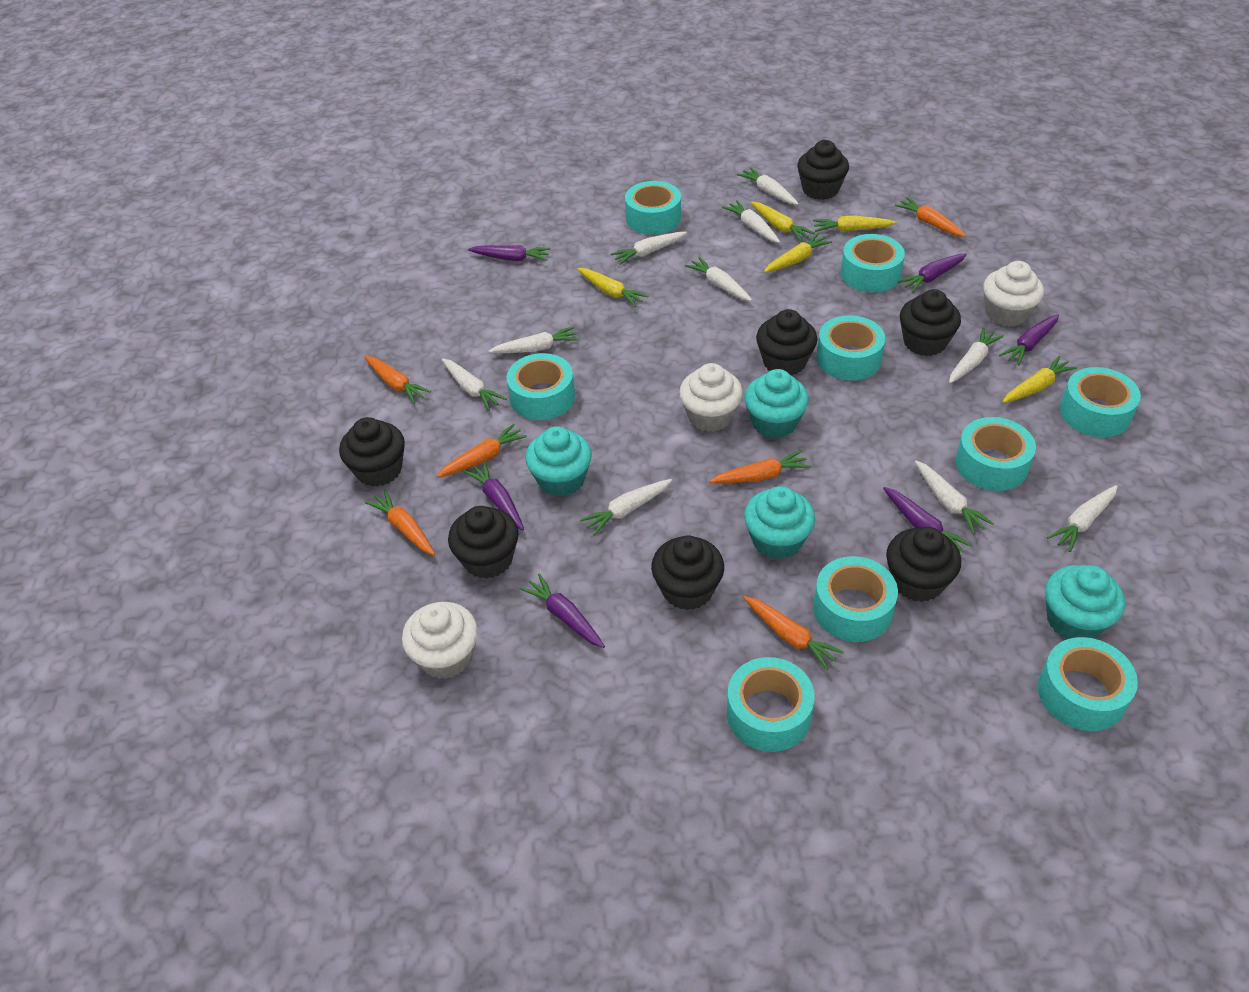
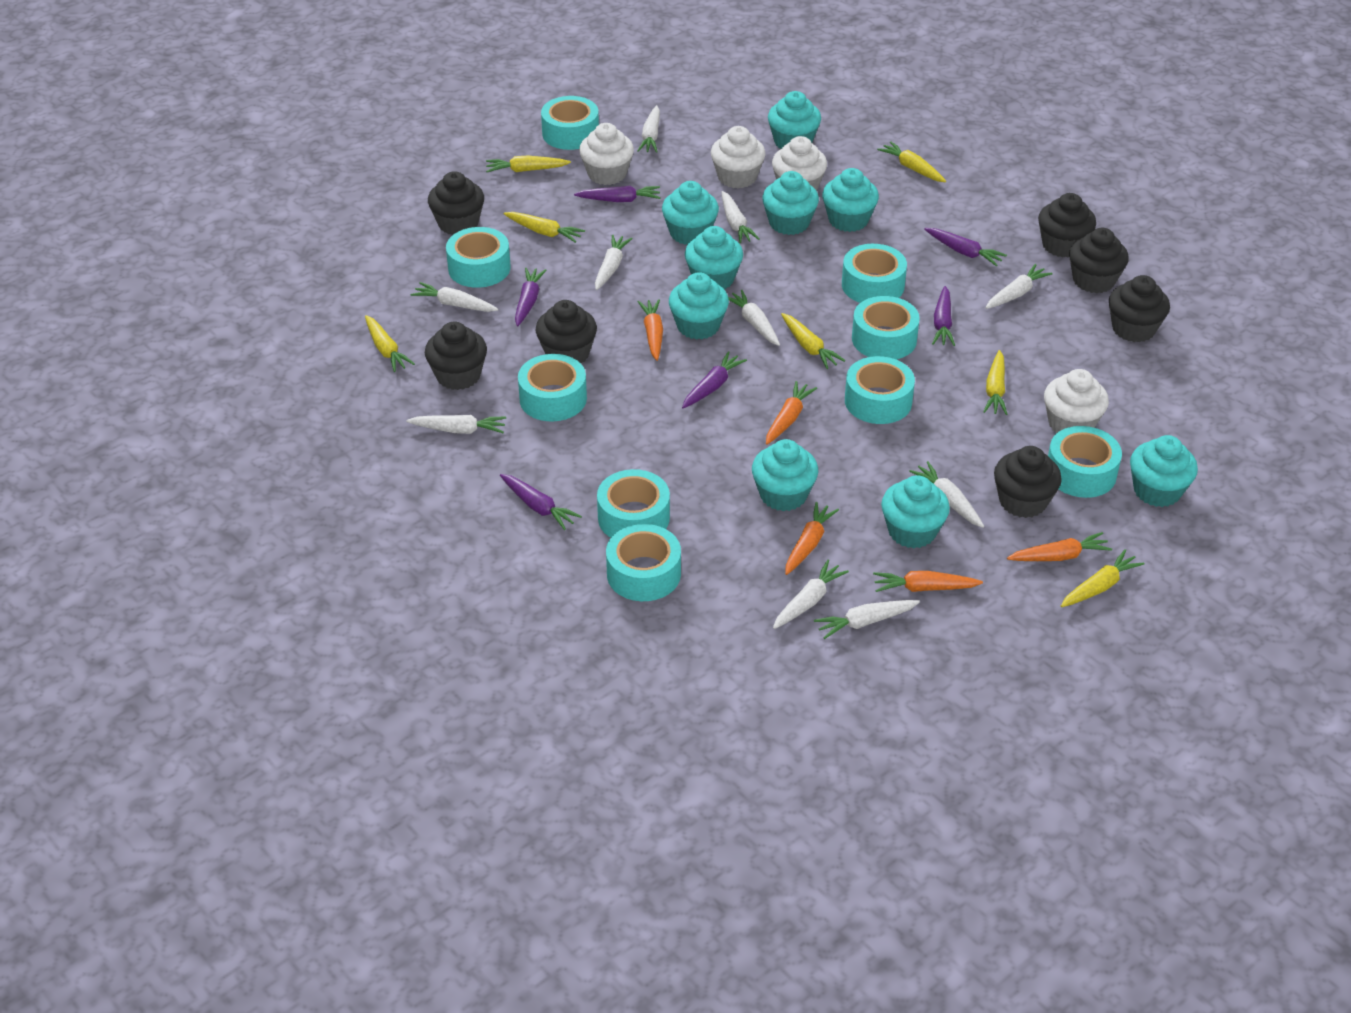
orange carrot: 6 -> 5
turquoise cupcake: 4 -> 9
white cupcake: 3 -> 4
yellow carrot: 5 -> 7

